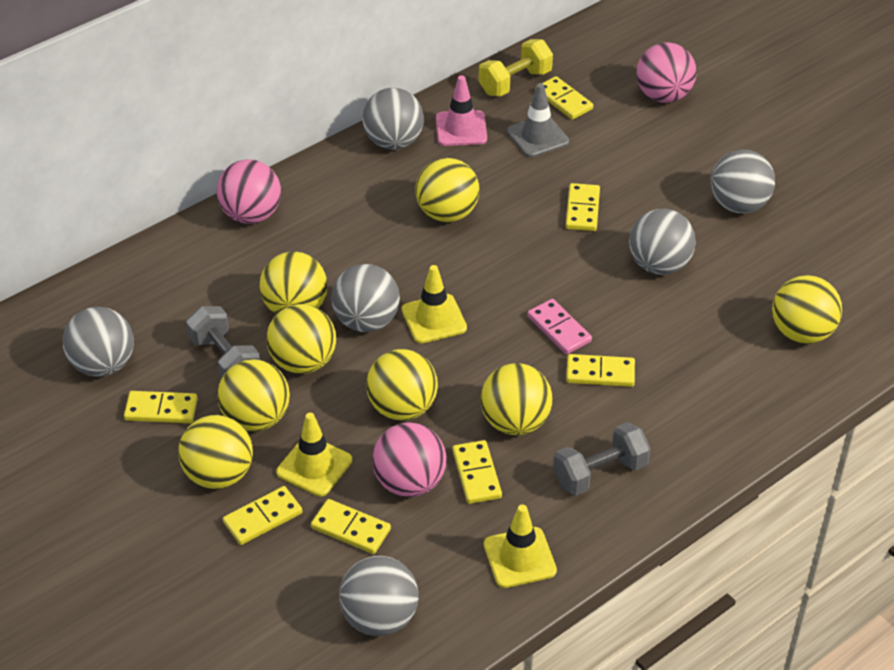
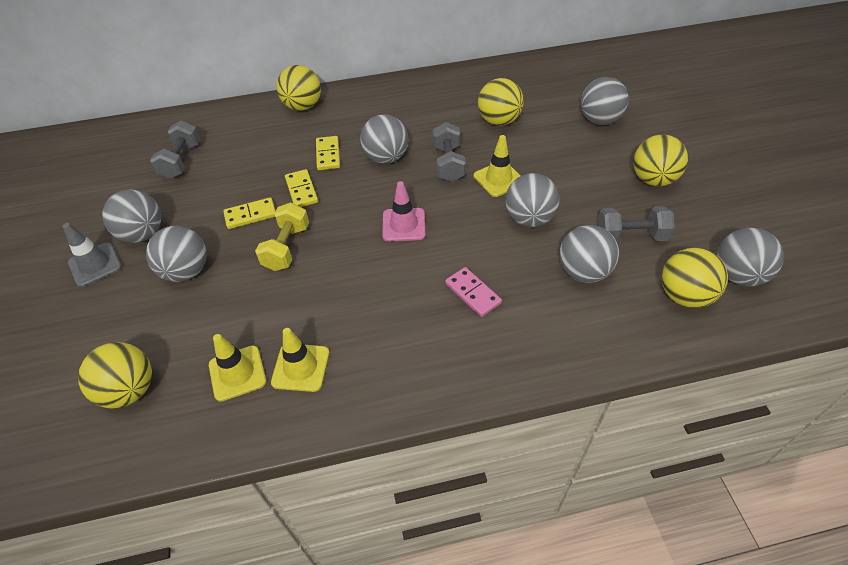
grey ball: 6 -> 7
grey dumbbell: 2 -> 3
pink ball: 3 -> 0
yellow ball: 8 -> 5
yellow domino: 7 -> 3

